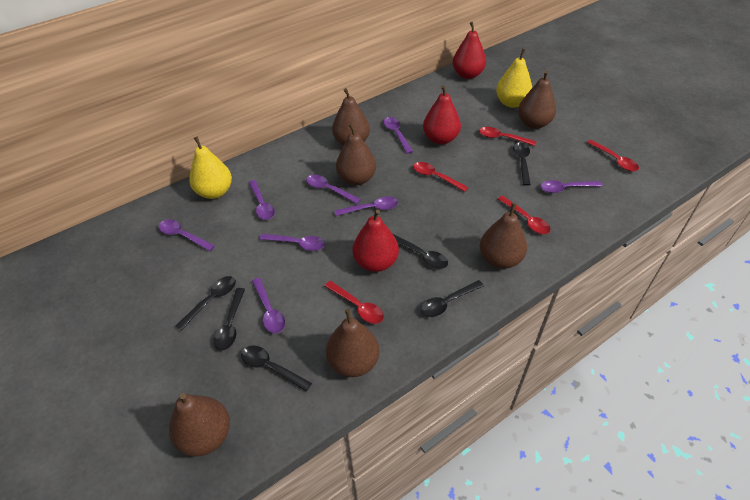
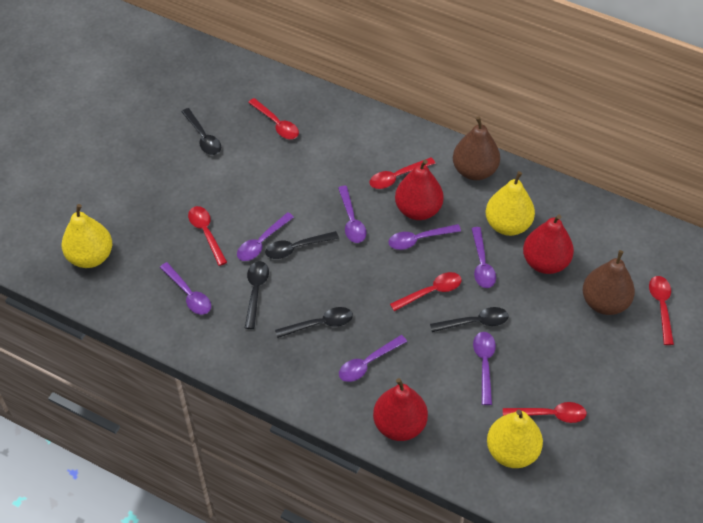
black spoon: 6 -> 5
brown pear: 6 -> 2
purple spoon: 8 -> 7
red spoon: 5 -> 6
yellow pear: 2 -> 3

